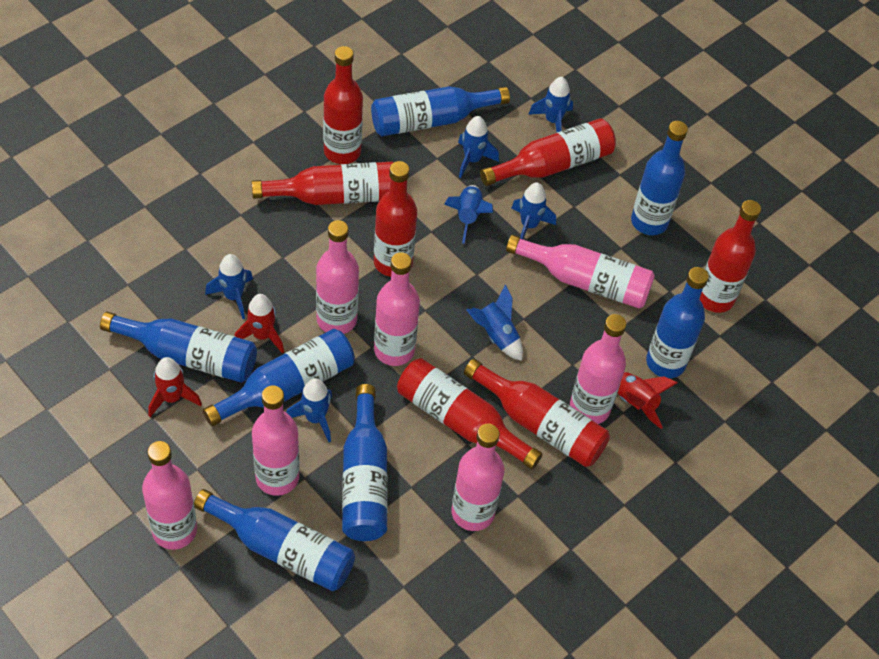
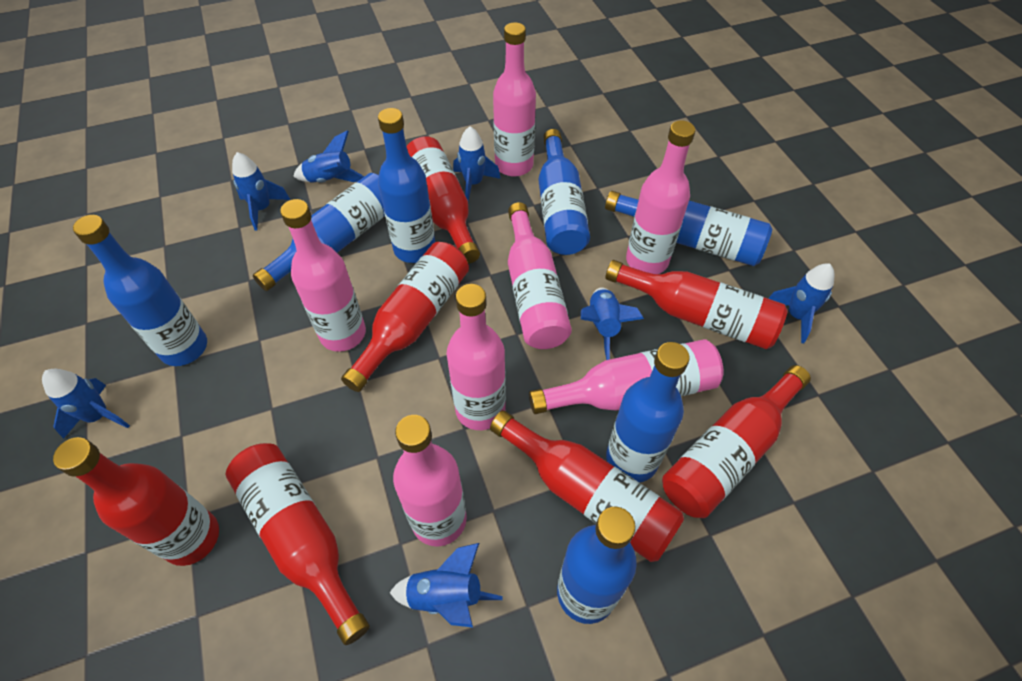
red rocket: 3 -> 0

